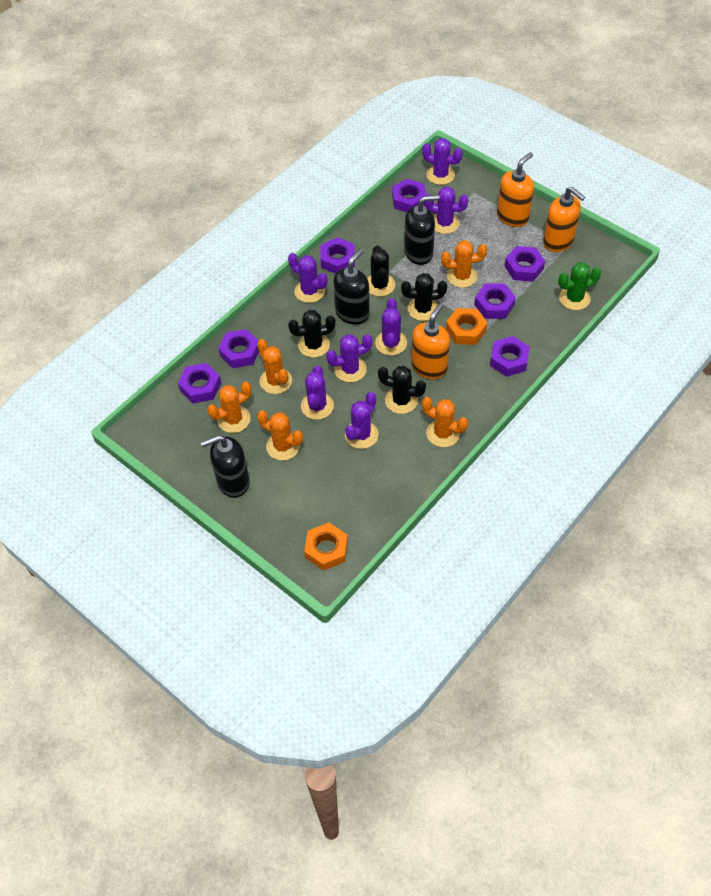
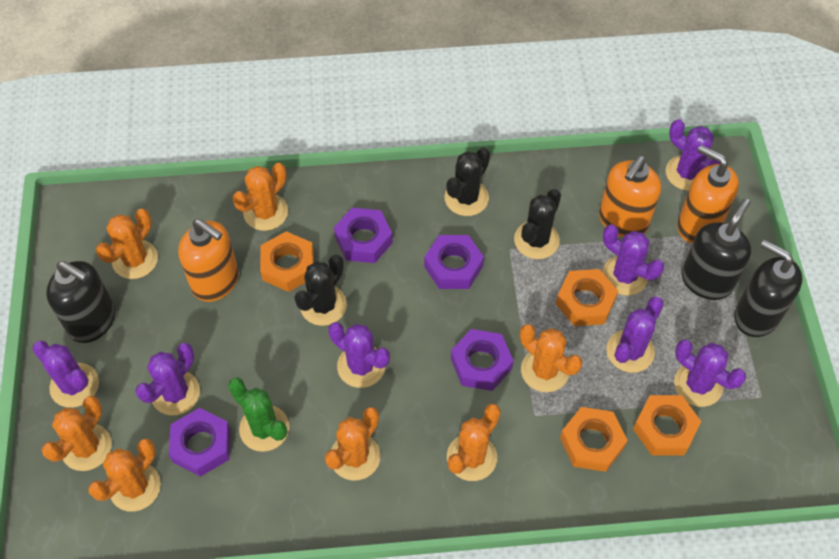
black cactus: 4 -> 3
orange cactus: 5 -> 7
orange nut: 2 -> 4
purple nut: 7 -> 4

